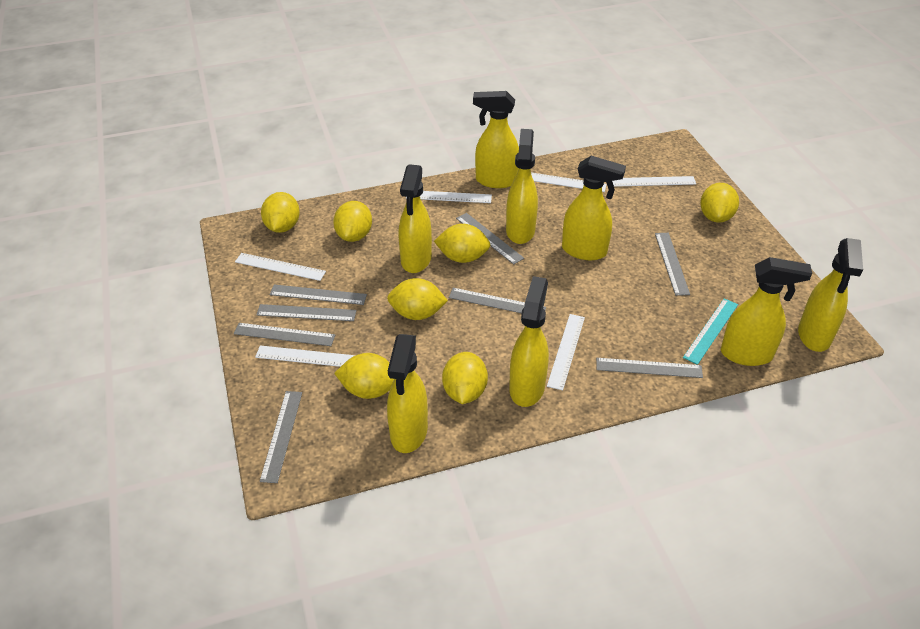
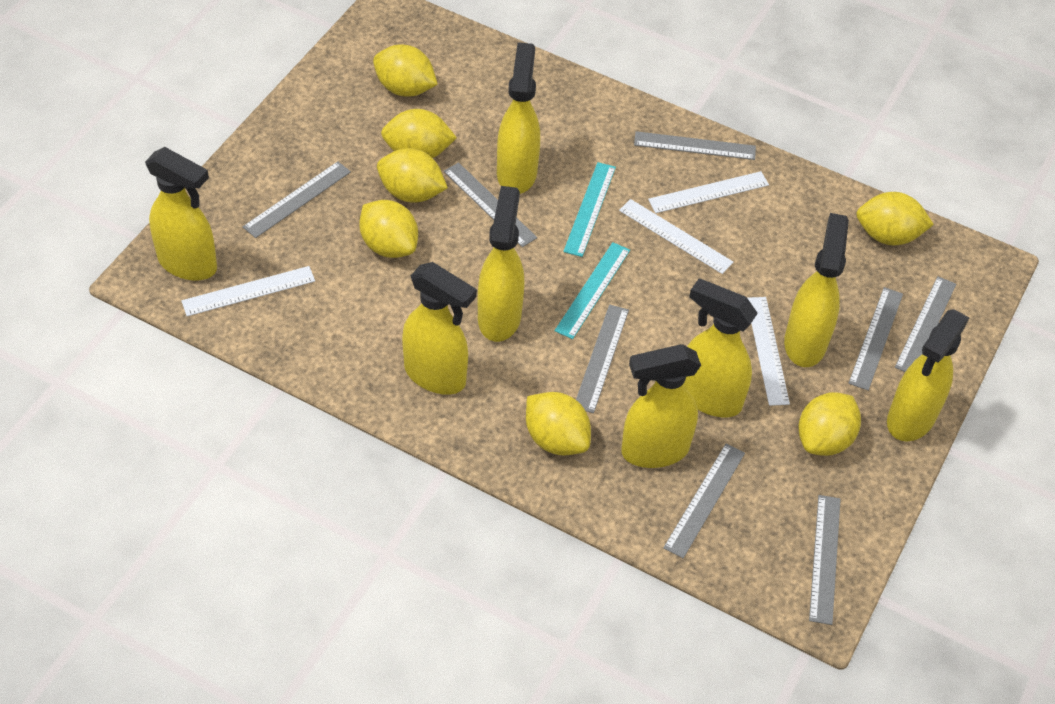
turquoise ruler: 1 -> 2
white ruler: 6 -> 4

